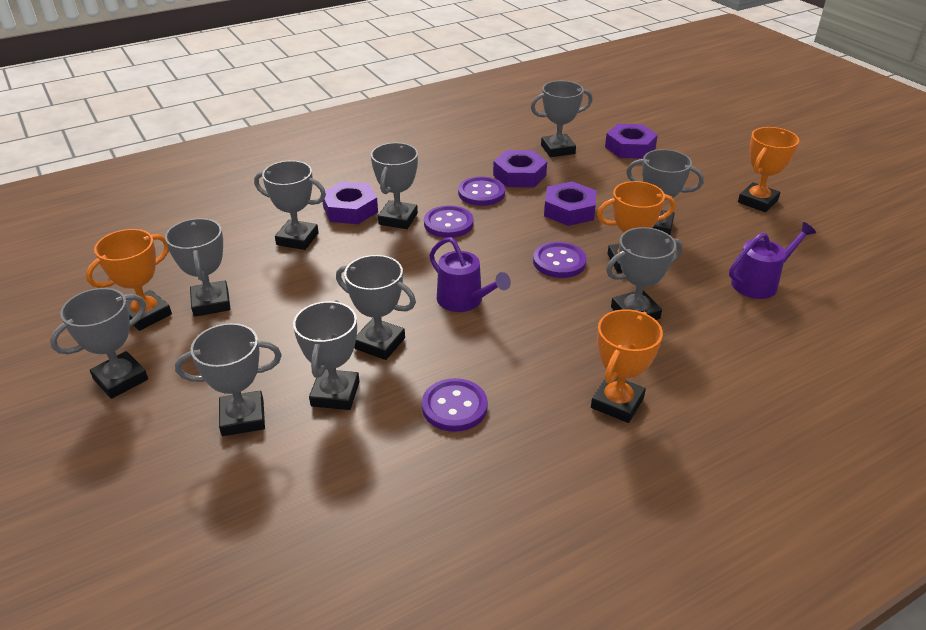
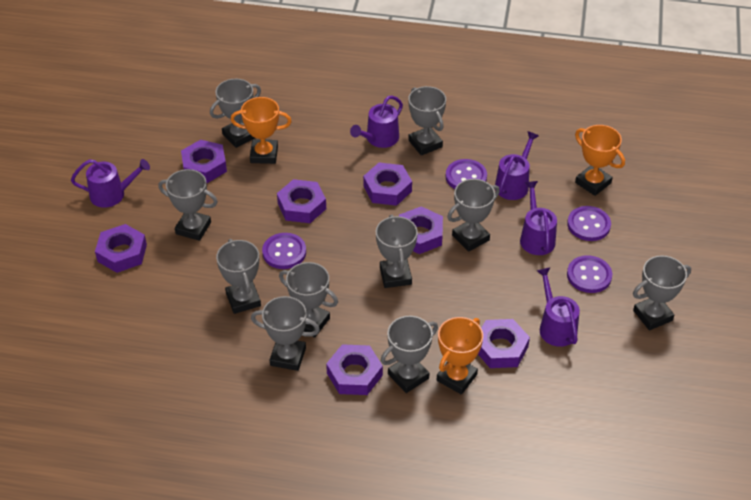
orange trophy: 4 -> 3
purple nut: 4 -> 7
purple watering can: 2 -> 5

